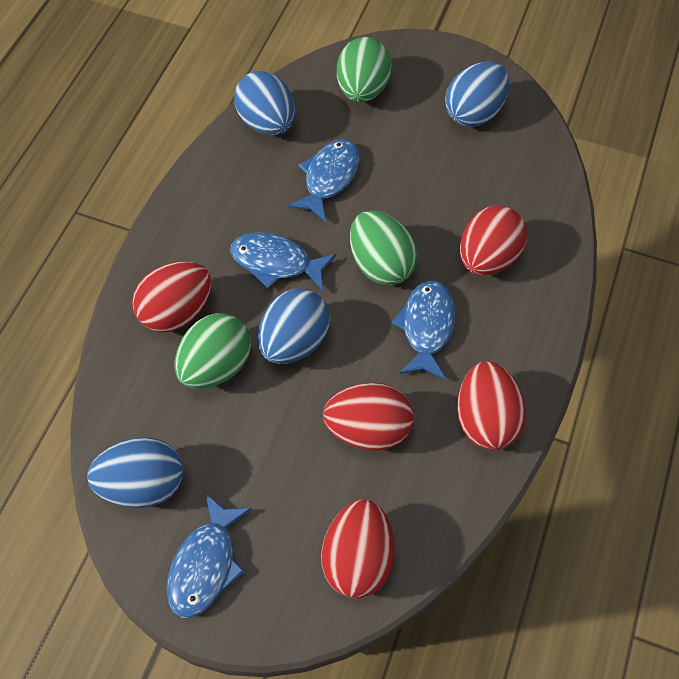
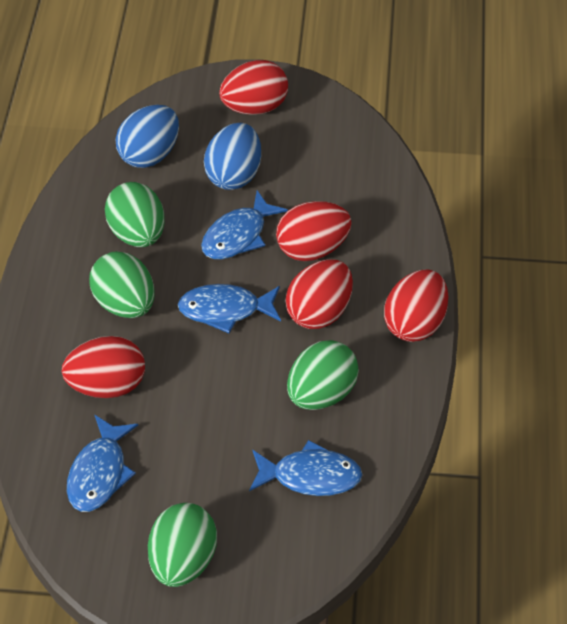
blue egg: 4 -> 2
green egg: 3 -> 4

